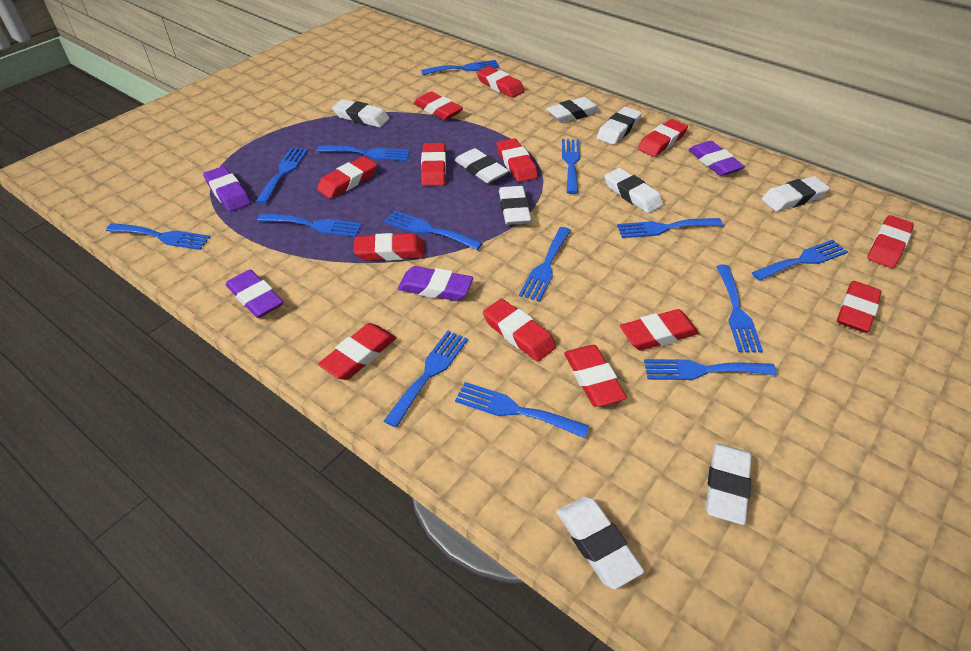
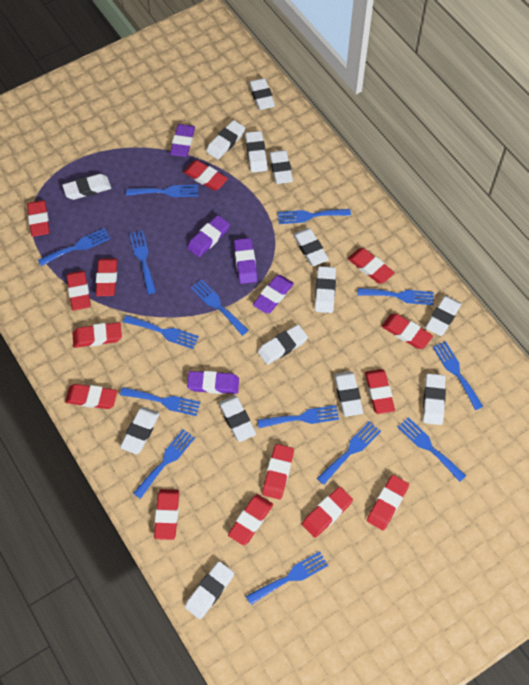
purple eraser: 4 -> 5
red eraser: 13 -> 14
white eraser: 9 -> 14

